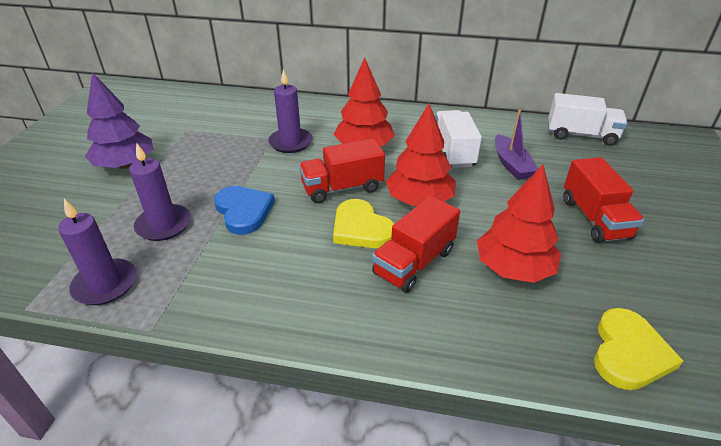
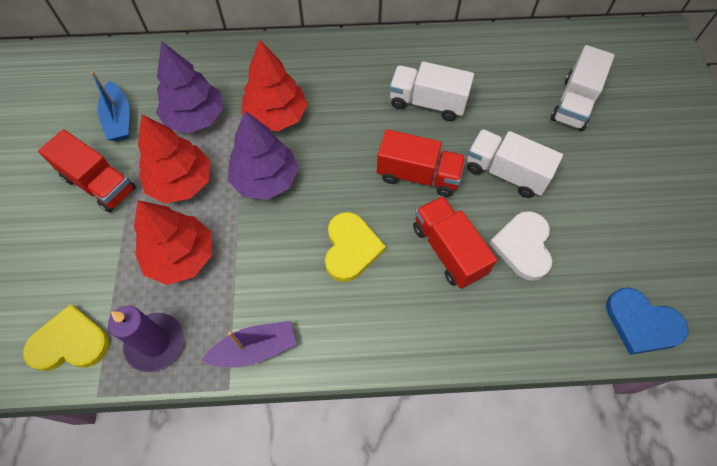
blue boat: 0 -> 1
purple candle: 3 -> 1
purple tree: 1 -> 2
white heart: 0 -> 1
white truck: 2 -> 3

